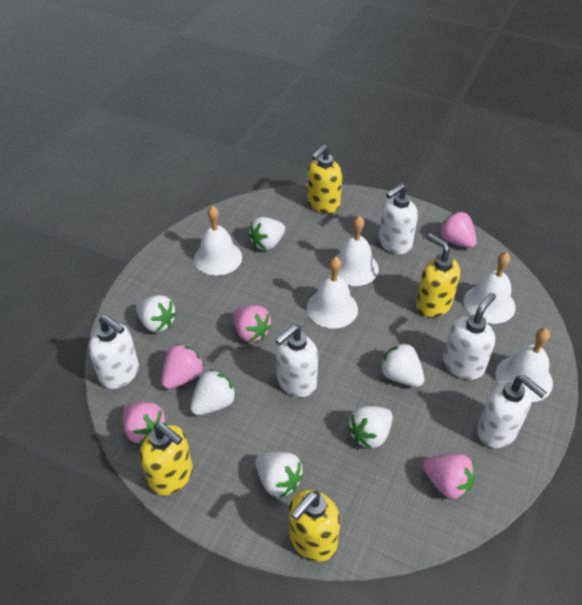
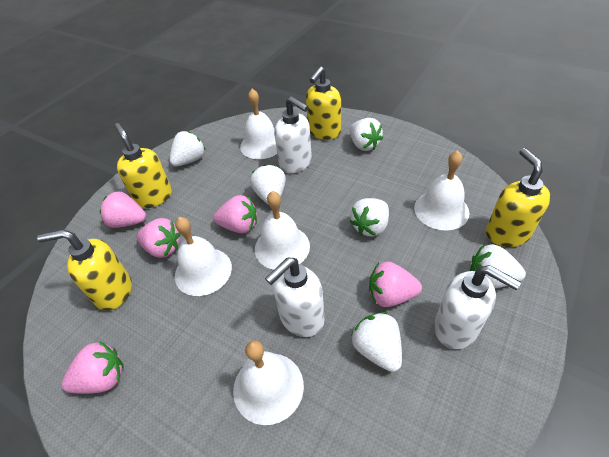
white soap dispenser: 5 -> 3

